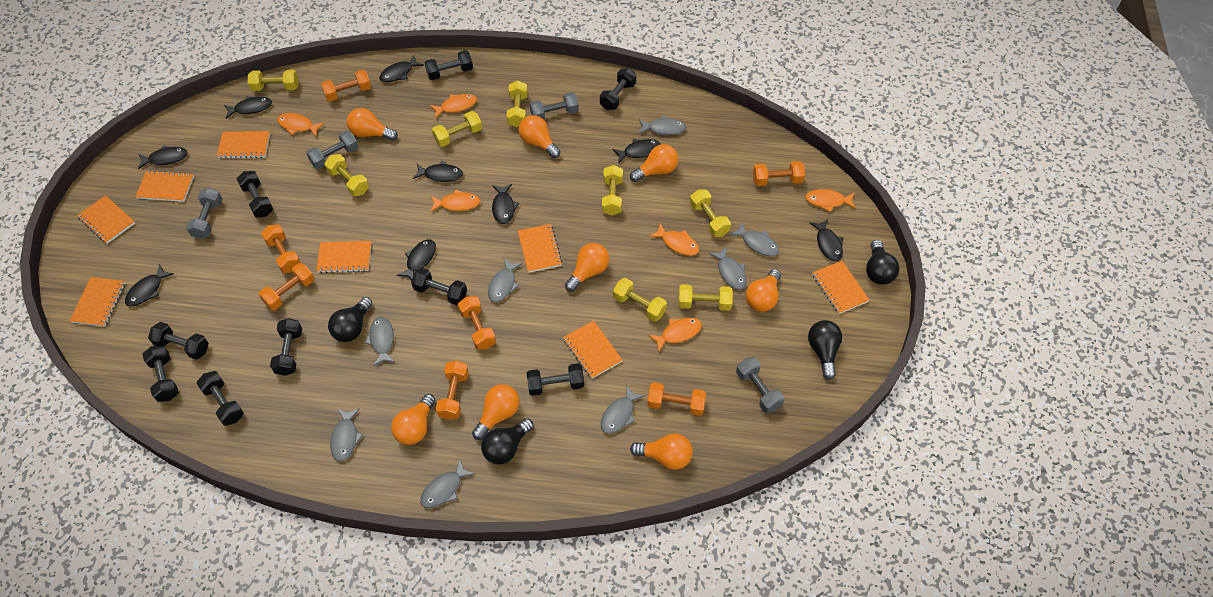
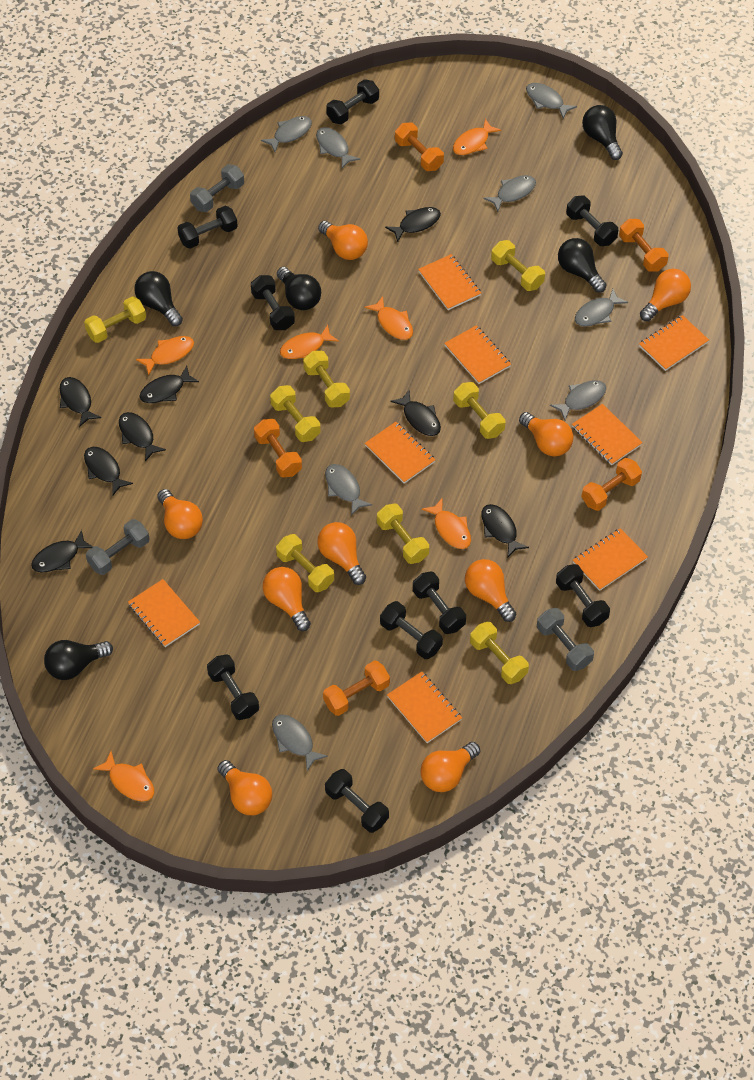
black fish: 9 -> 8
black light bulb: 4 -> 5
grey dumbbell: 4 -> 3
orange dumbbell: 7 -> 5
orange light bulb: 8 -> 9

